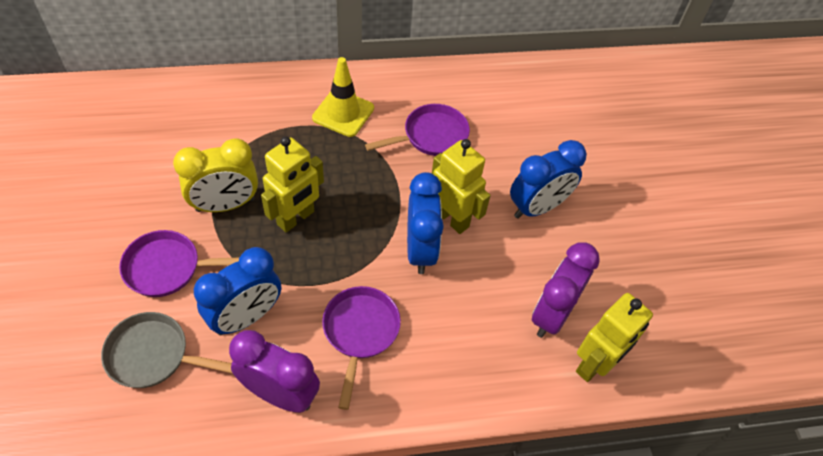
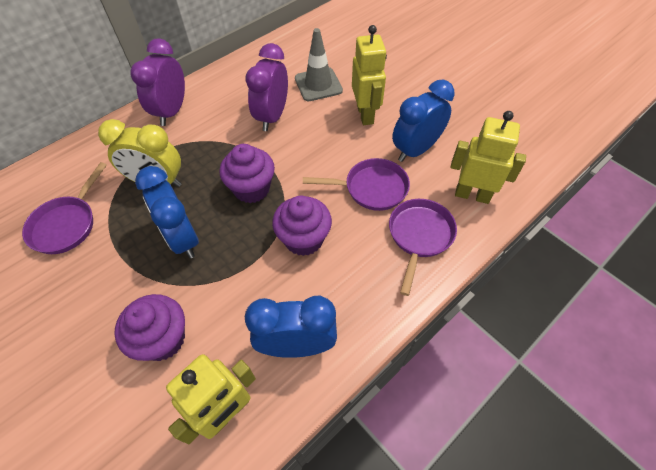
grey pan: 1 -> 0
grey traffic cone: 0 -> 1
purple cupcake: 0 -> 3
yellow traffic cone: 1 -> 0

